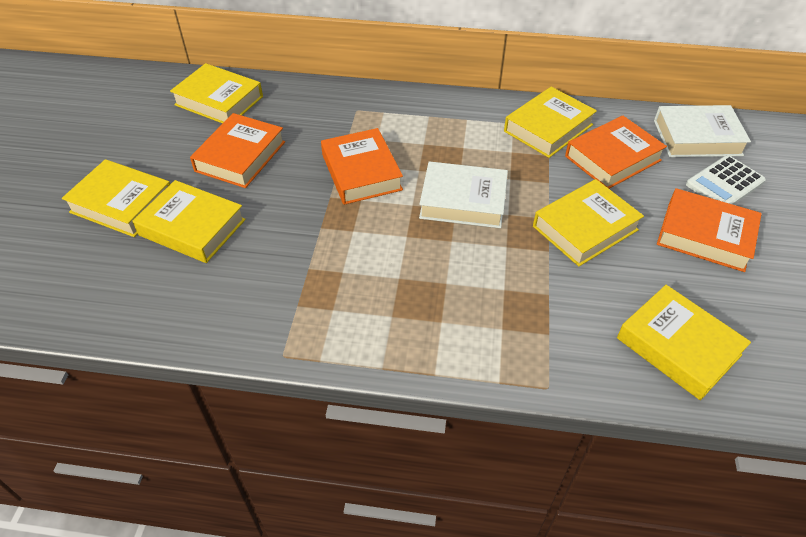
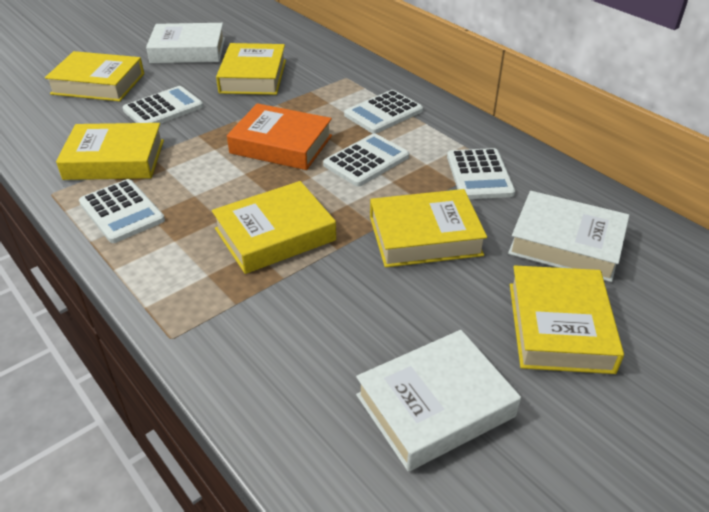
orange book: 4 -> 1
white book: 2 -> 3
white calculator: 1 -> 5

